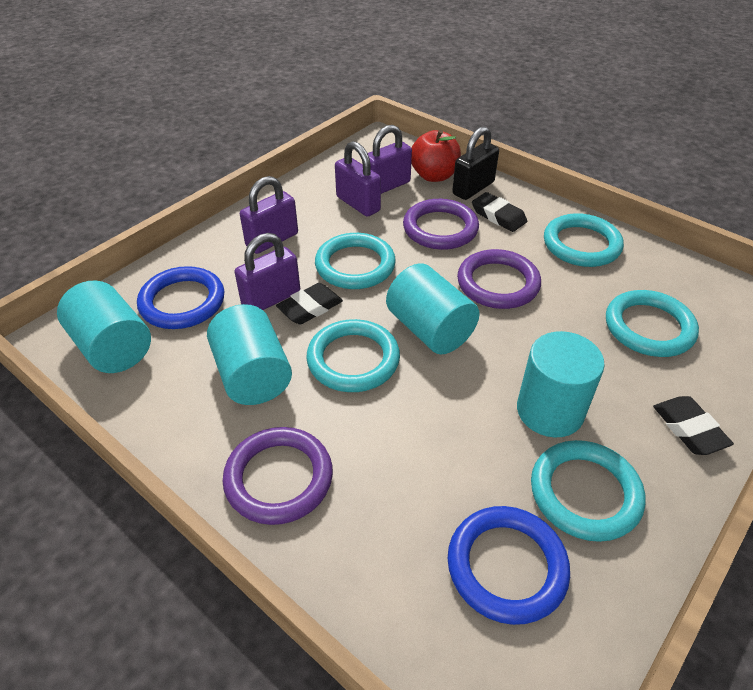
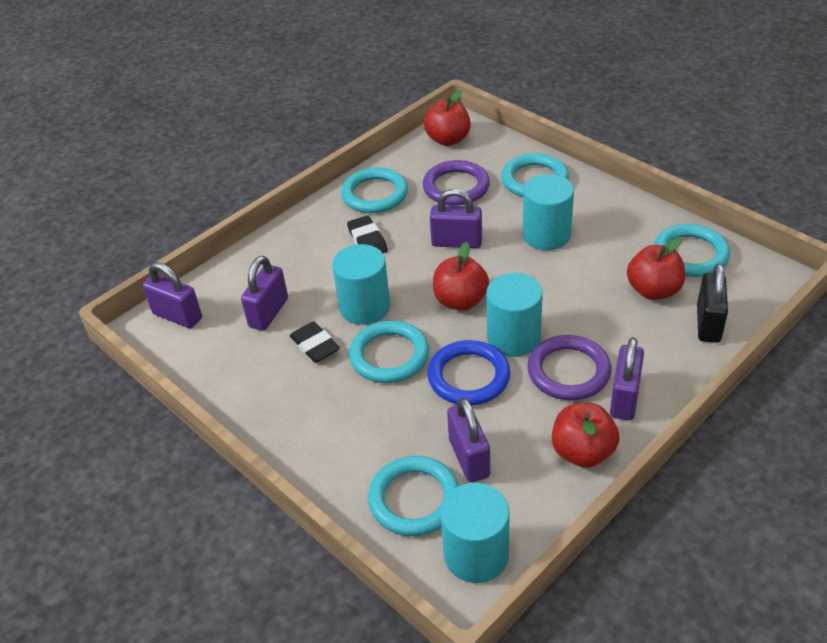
black eraser: 3 -> 2
blue ring: 2 -> 1
purple padlock: 4 -> 5
purple ring: 3 -> 2
red apple: 1 -> 4

